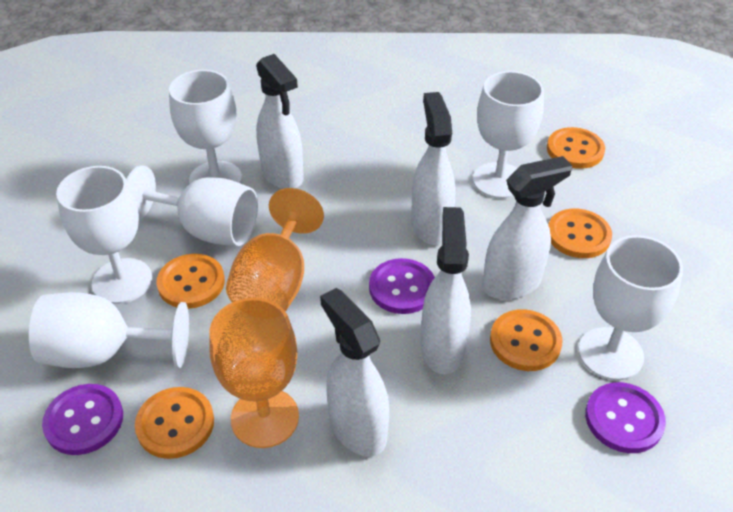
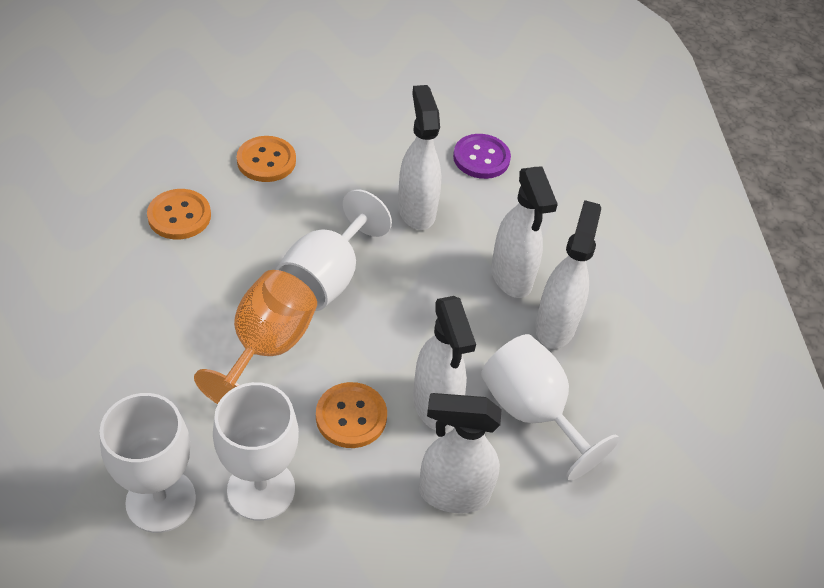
orange button: 5 -> 3
orange goblet: 2 -> 1
purple button: 3 -> 1
white goblet: 6 -> 4

